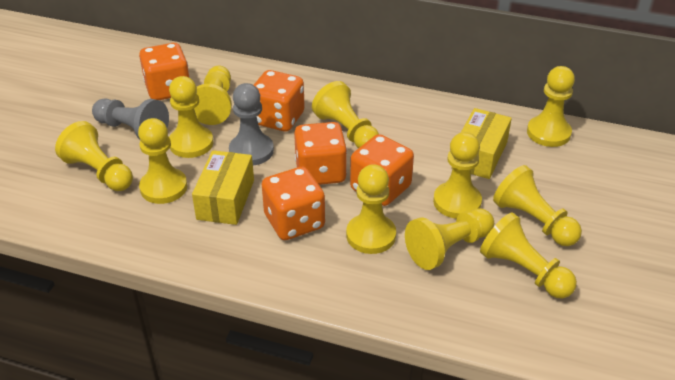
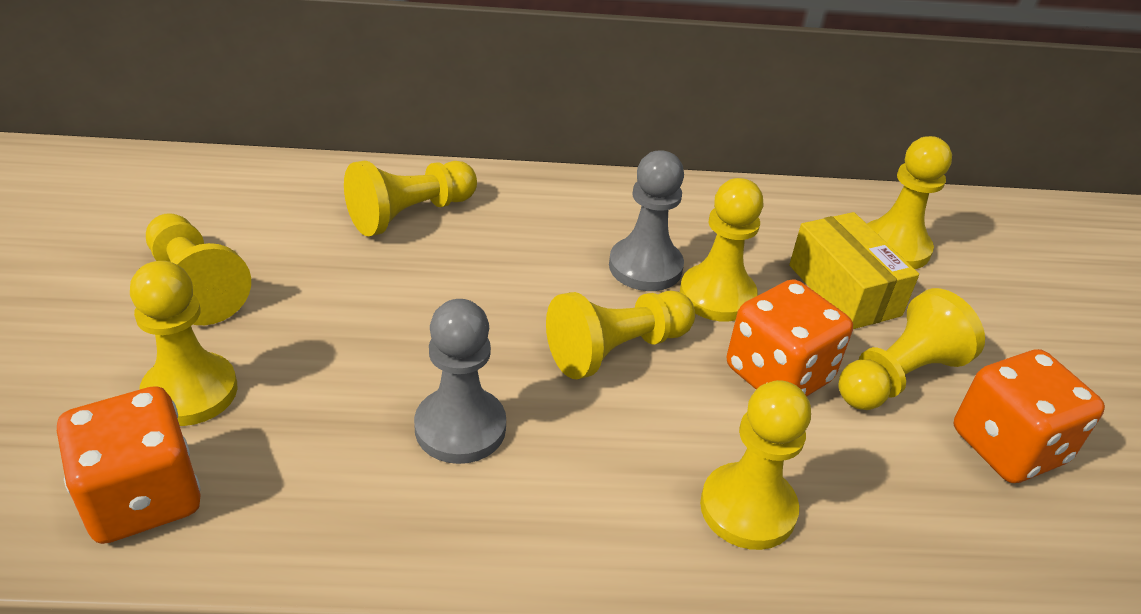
orange dice: 5 -> 3
yellow box: 2 -> 1
yellow pawn: 11 -> 8

